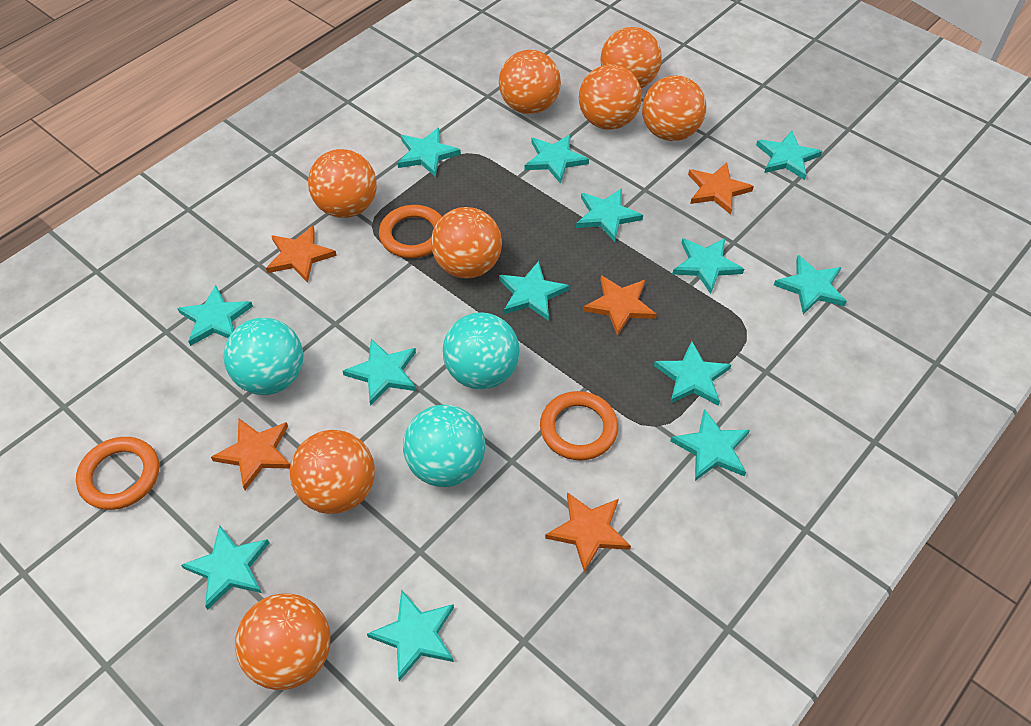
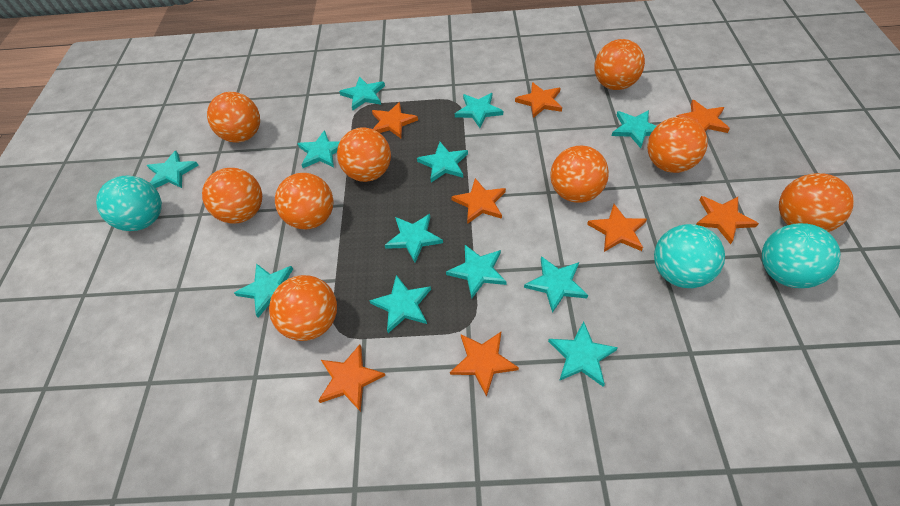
orange ball: 8 -> 9
orange ring: 3 -> 0
orange star: 5 -> 8
turquoise star: 13 -> 12

